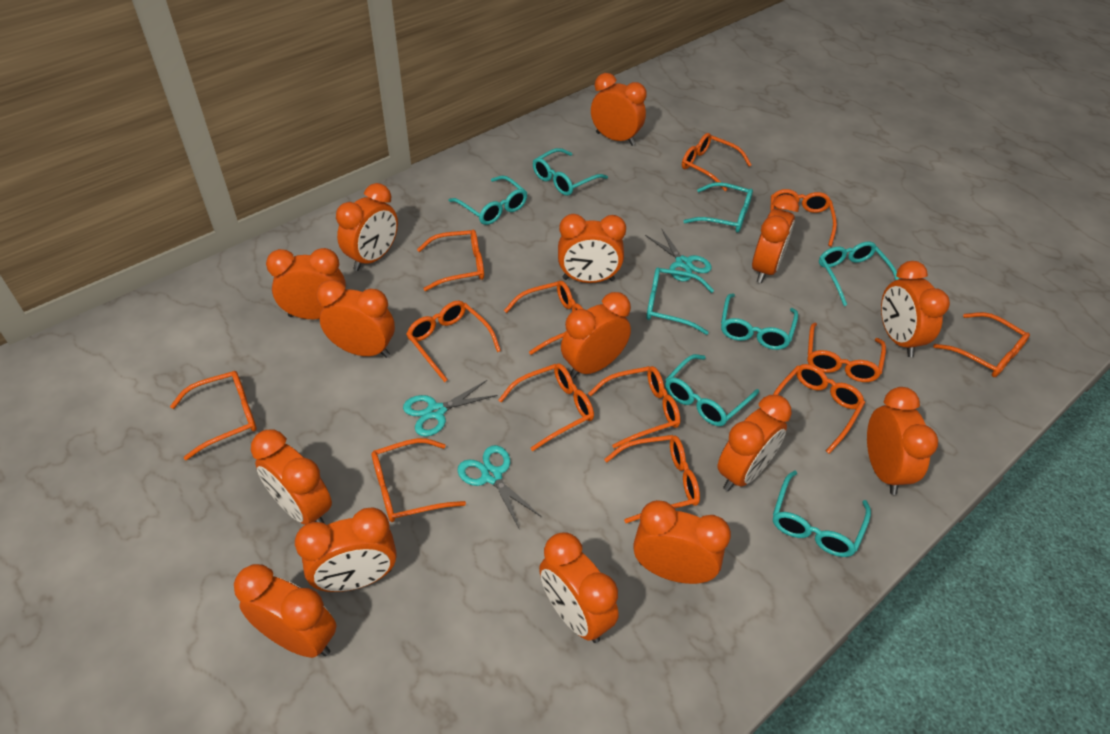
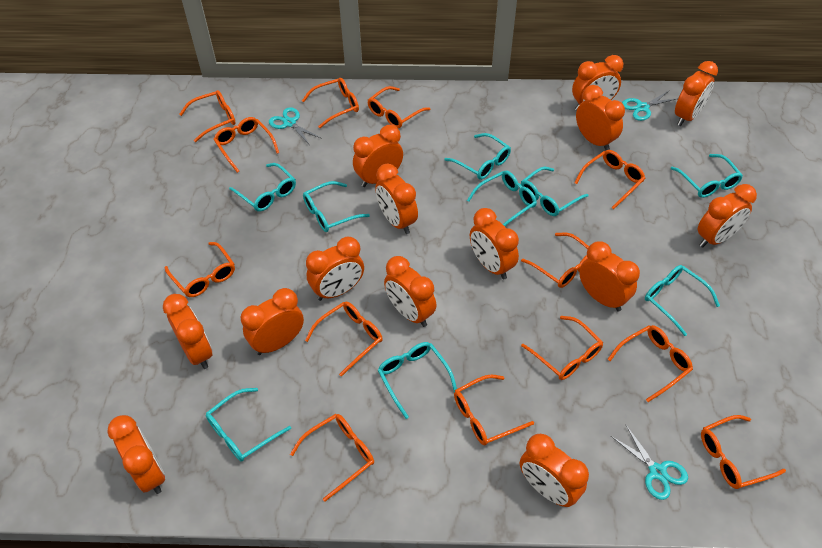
orange clock: 15 -> 14
turquoise glasses: 8 -> 9

